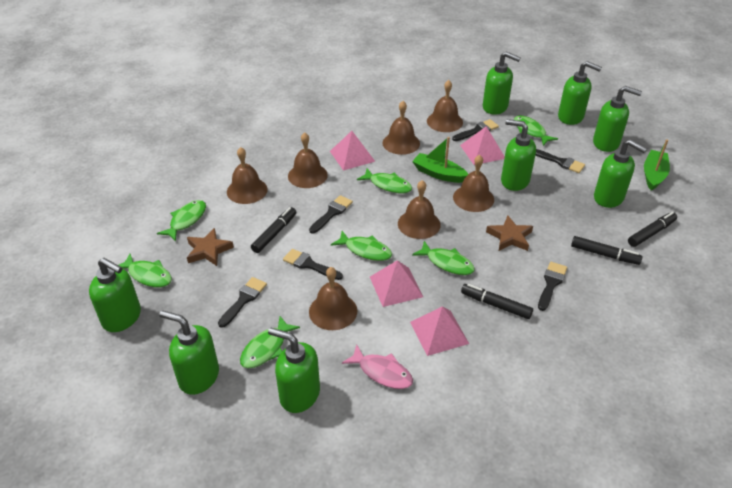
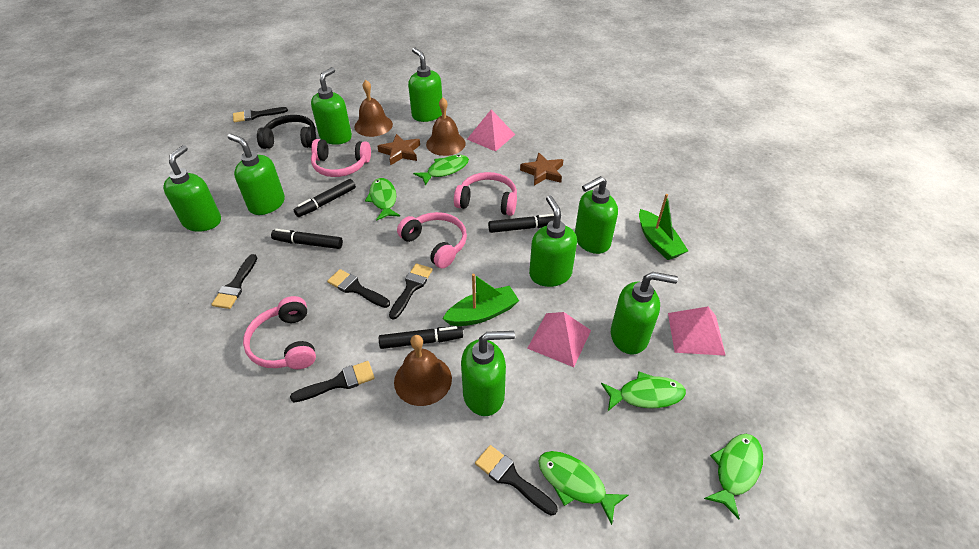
black headphones: 0 -> 1
brown bell: 7 -> 3
green fish: 7 -> 5
pink fish: 1 -> 0
pink headphones: 0 -> 4
pink pyramid: 4 -> 3

